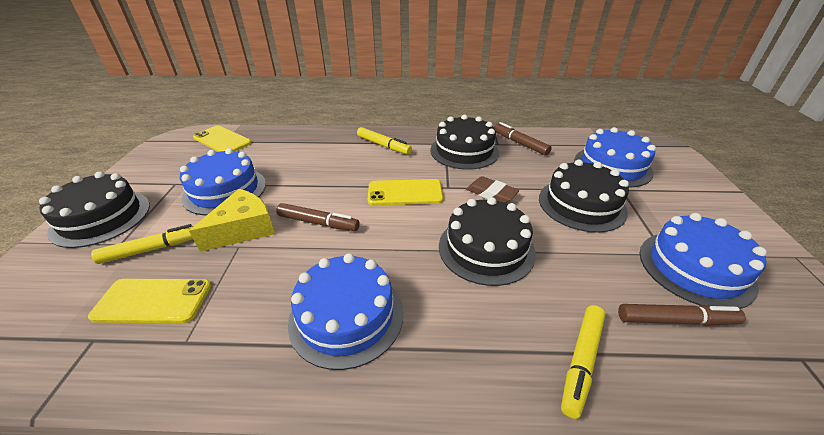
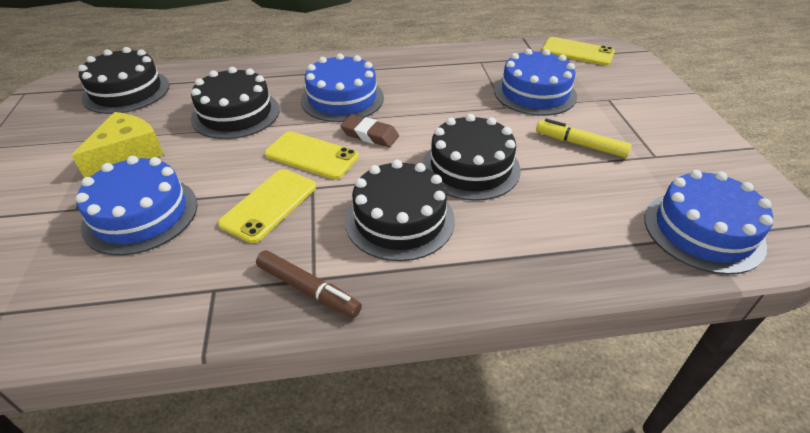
brown marker: 3 -> 1
yellow marker: 3 -> 1

